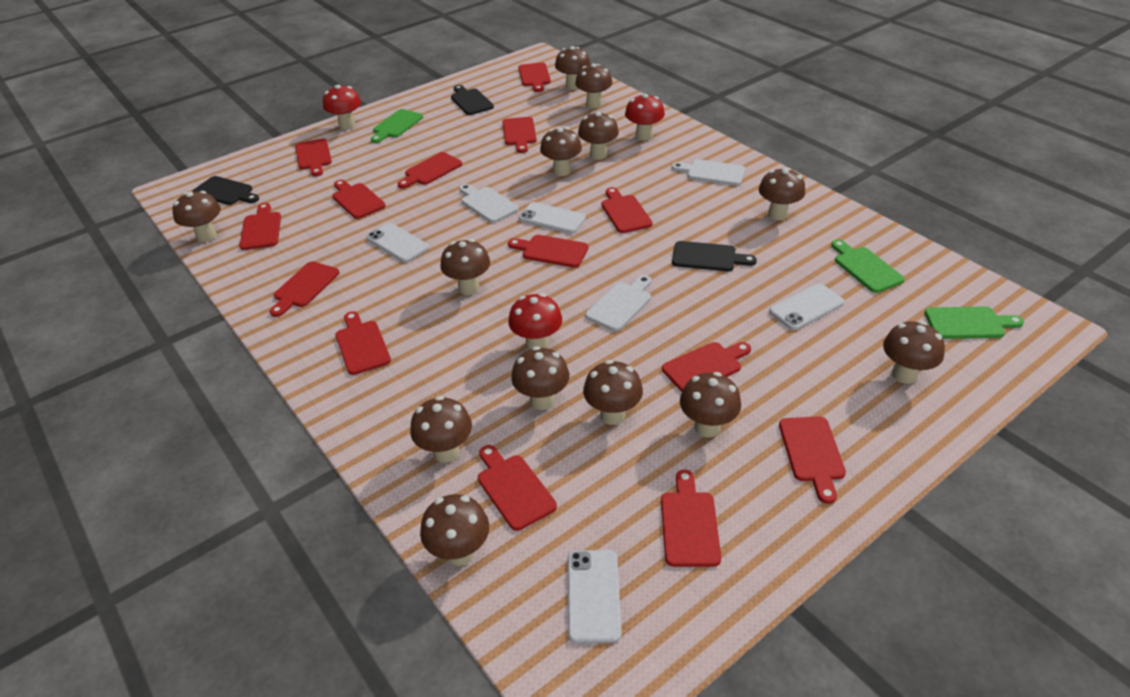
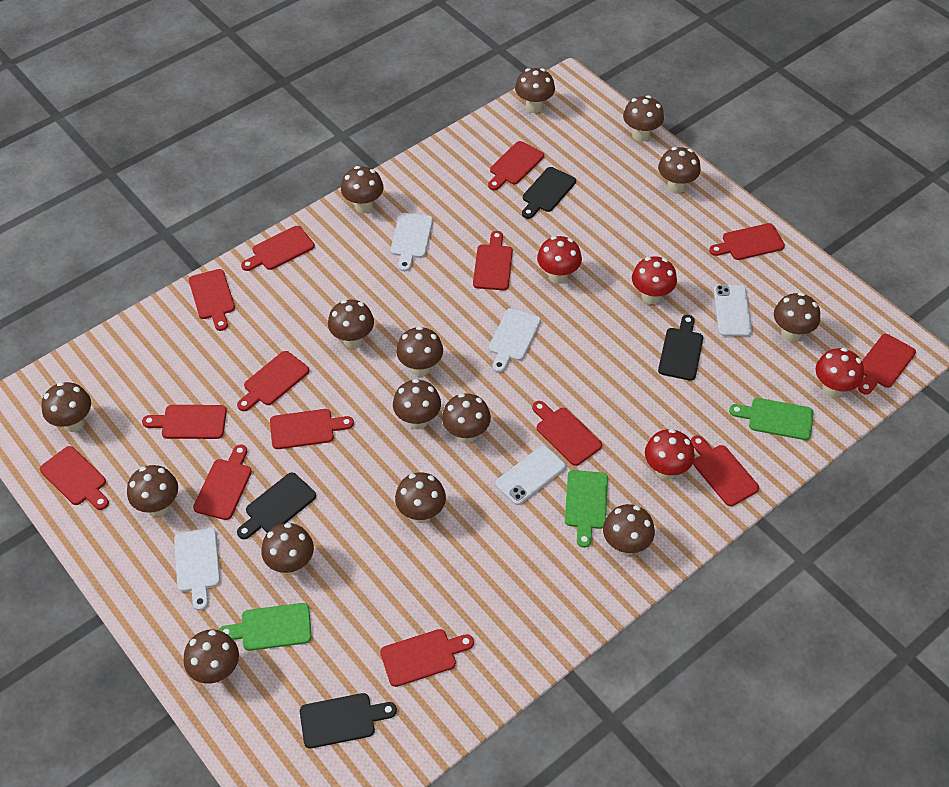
black cutting board: 3 -> 4
brown mushroom: 13 -> 15
red mushroom: 3 -> 4
white phone: 4 -> 2

